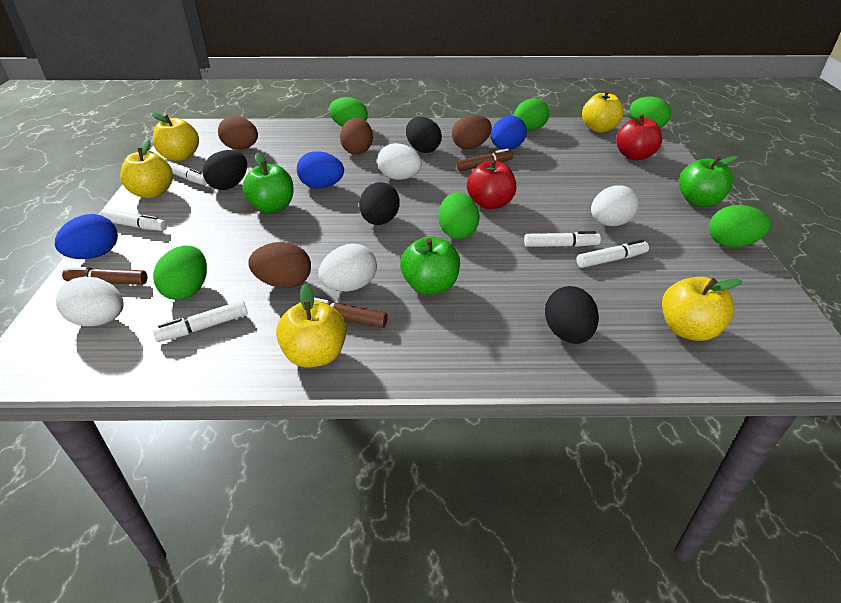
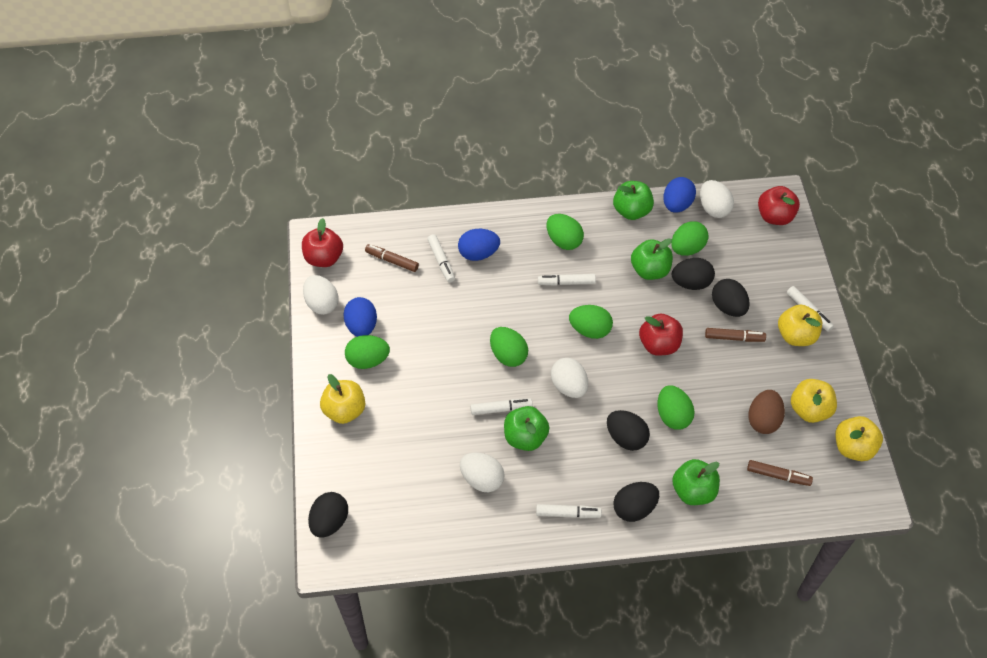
black egg: 4 -> 5
brown egg: 4 -> 1
green apple: 3 -> 4
red apple: 2 -> 3
yellow apple: 5 -> 4

